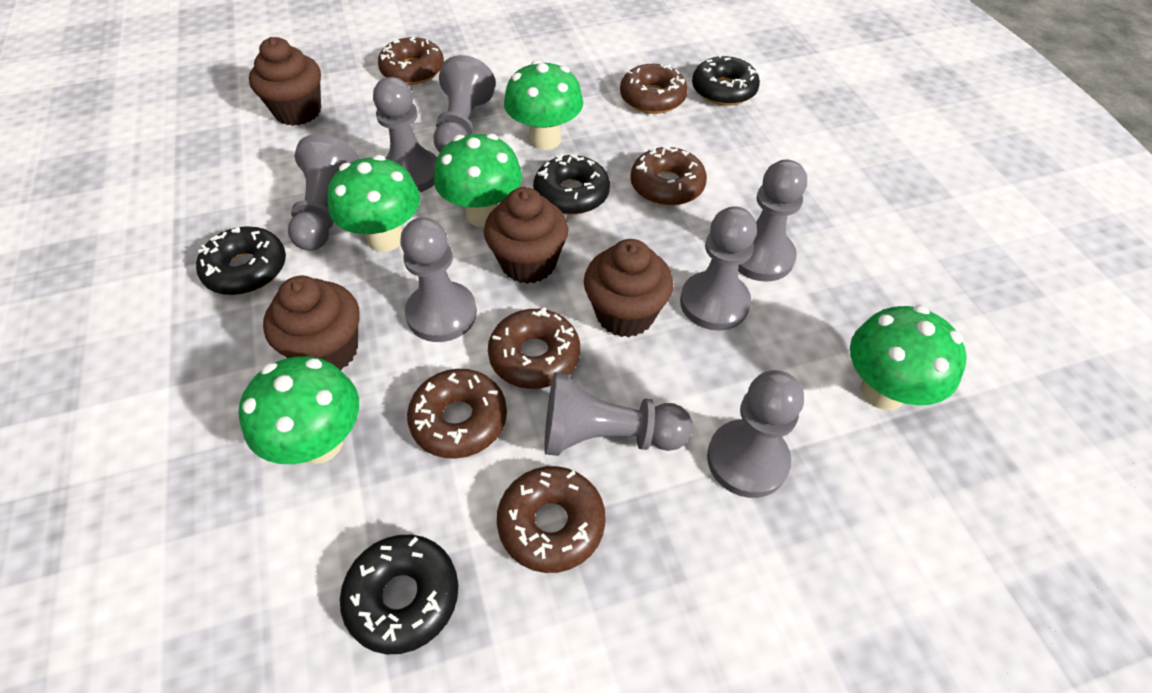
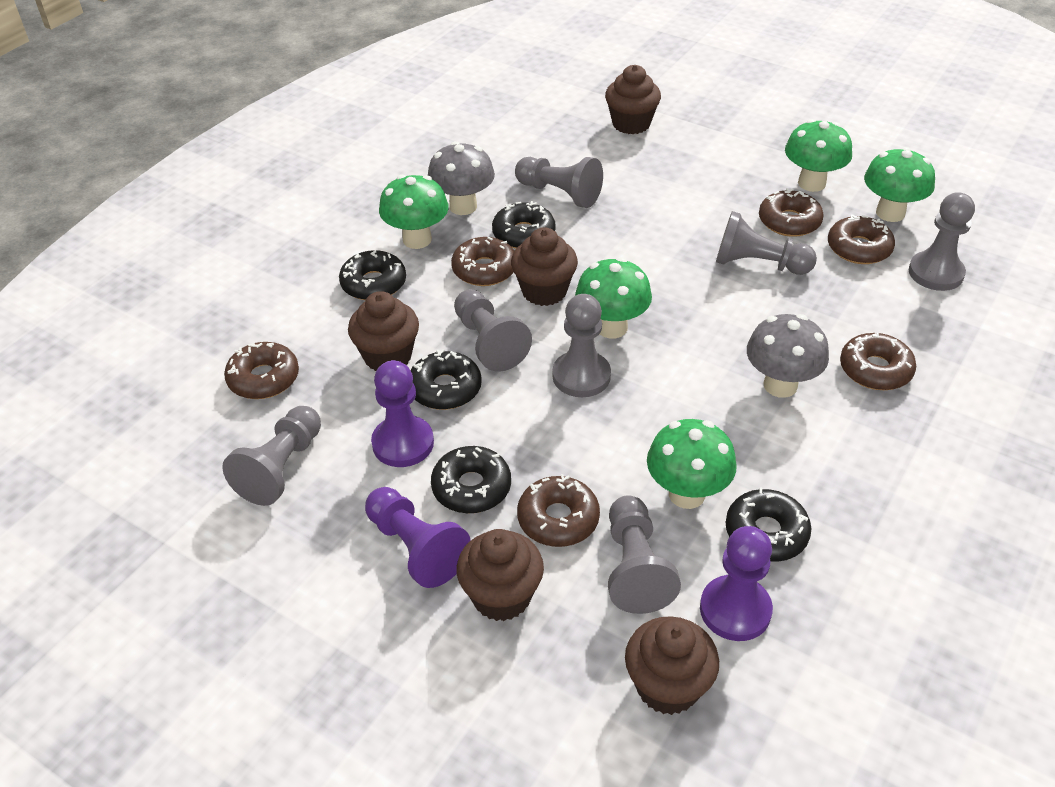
black donut: 4 -> 5
brown cupcake: 4 -> 5
grey mushroom: 0 -> 2
grey pawn: 8 -> 7
purple pawn: 0 -> 3

